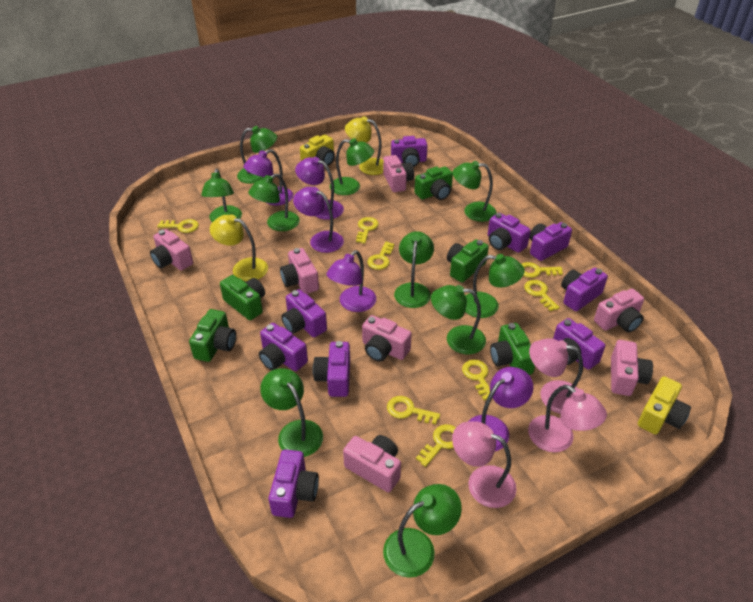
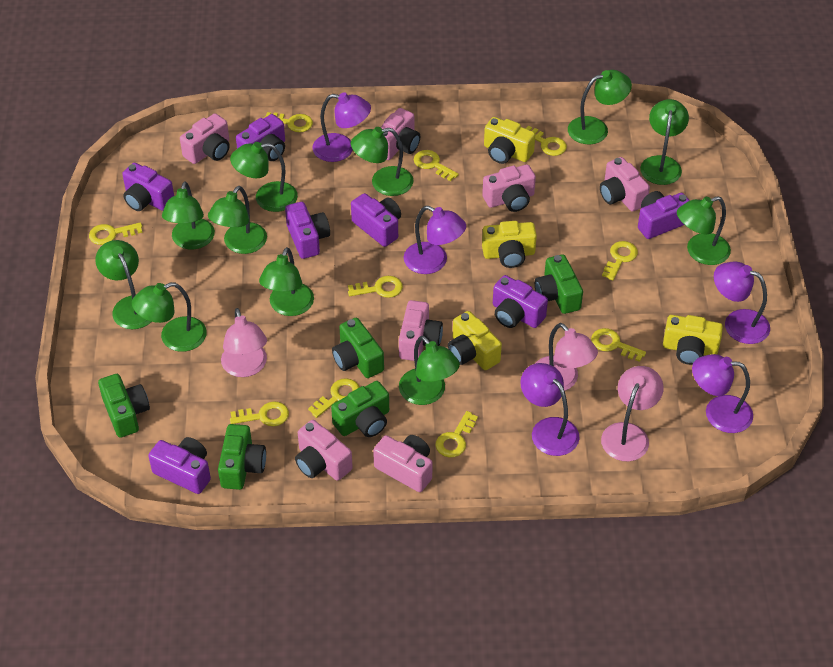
green lamp: 10 -> 11
purple camera: 9 -> 7
yellow camera: 2 -> 4
yellow key: 8 -> 10
yellow lamp: 2 -> 0

